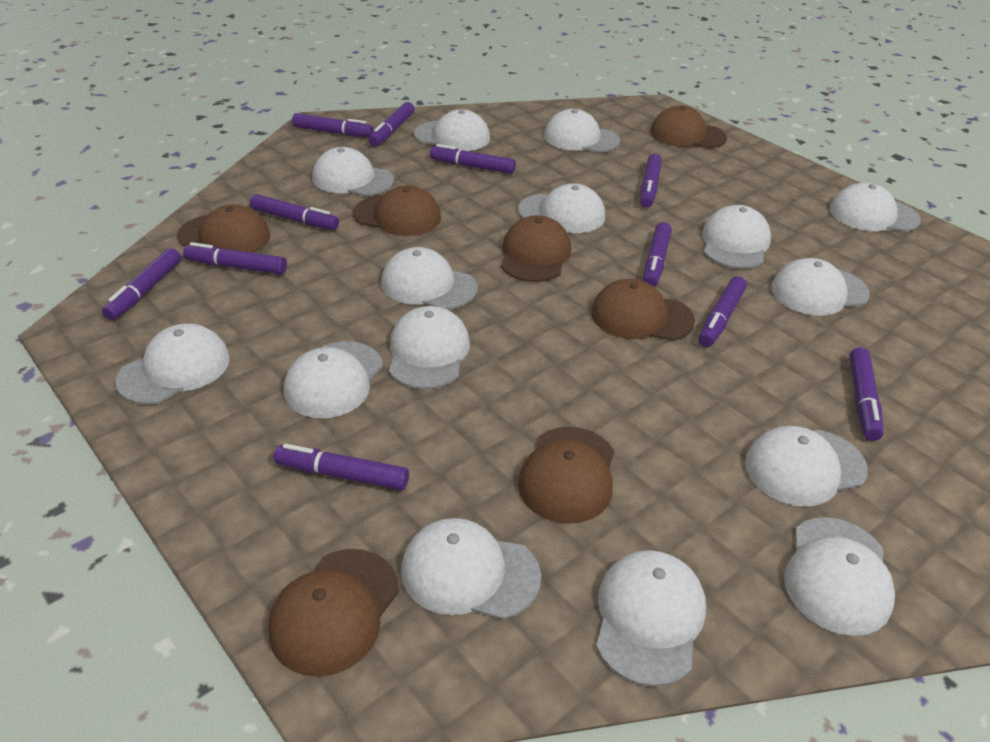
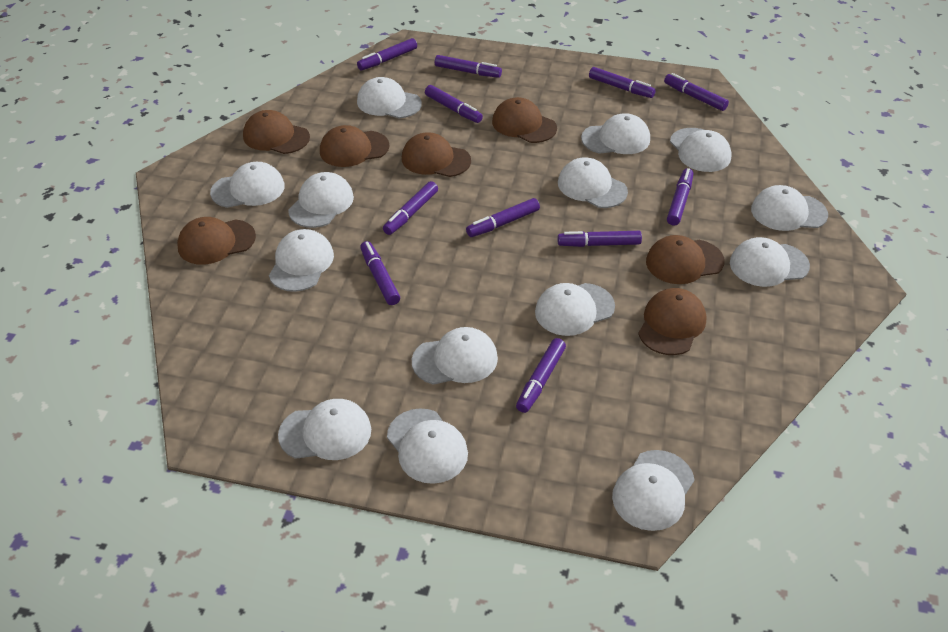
white cap: 15 -> 14

